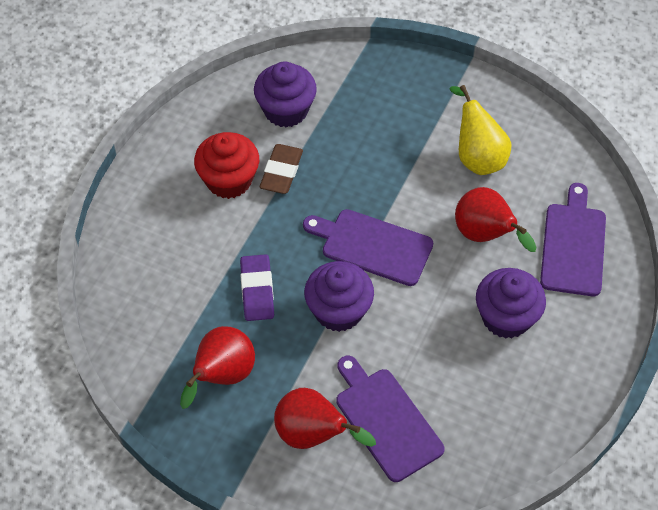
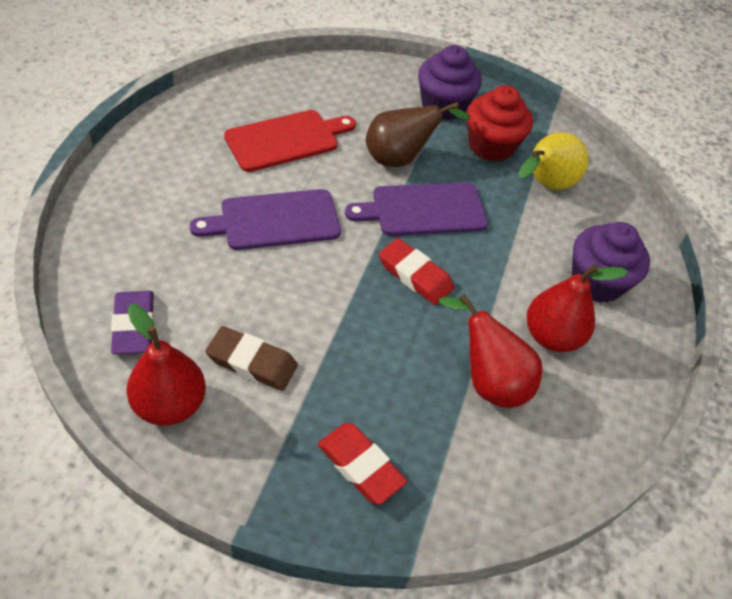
brown pear: 0 -> 1
purple cupcake: 3 -> 2
purple cutting board: 3 -> 2
red cutting board: 0 -> 1
red eraser: 0 -> 2

